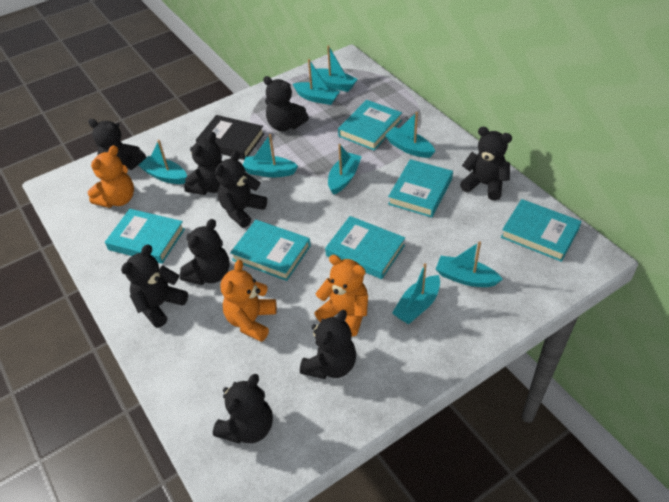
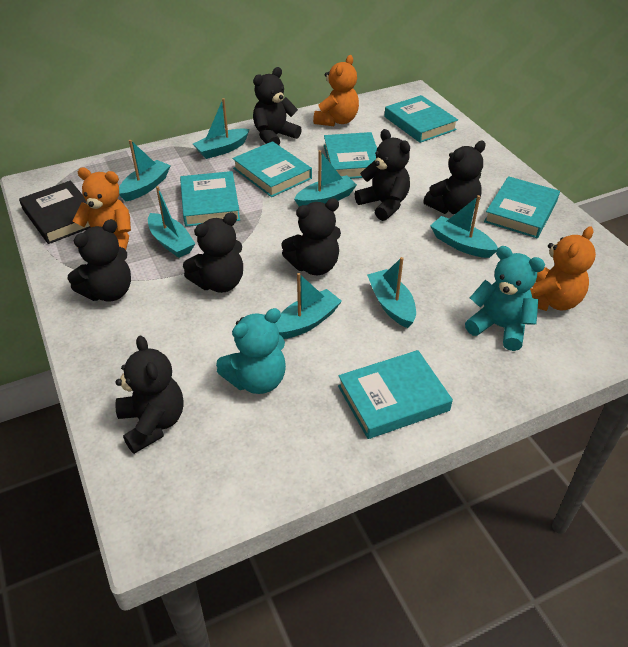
black teddy bear: 9 -> 7
turquoise boat: 8 -> 7
turquoise teddy bear: 0 -> 2

